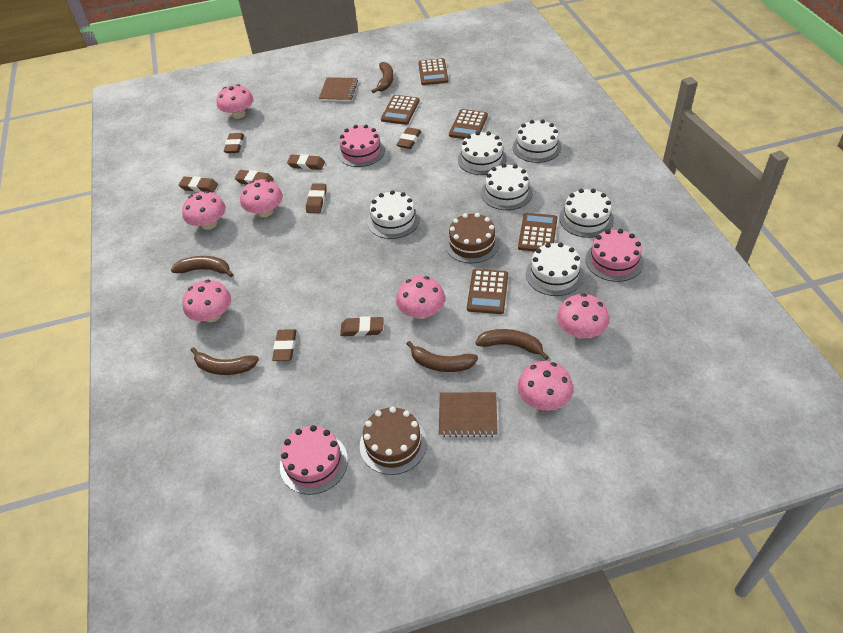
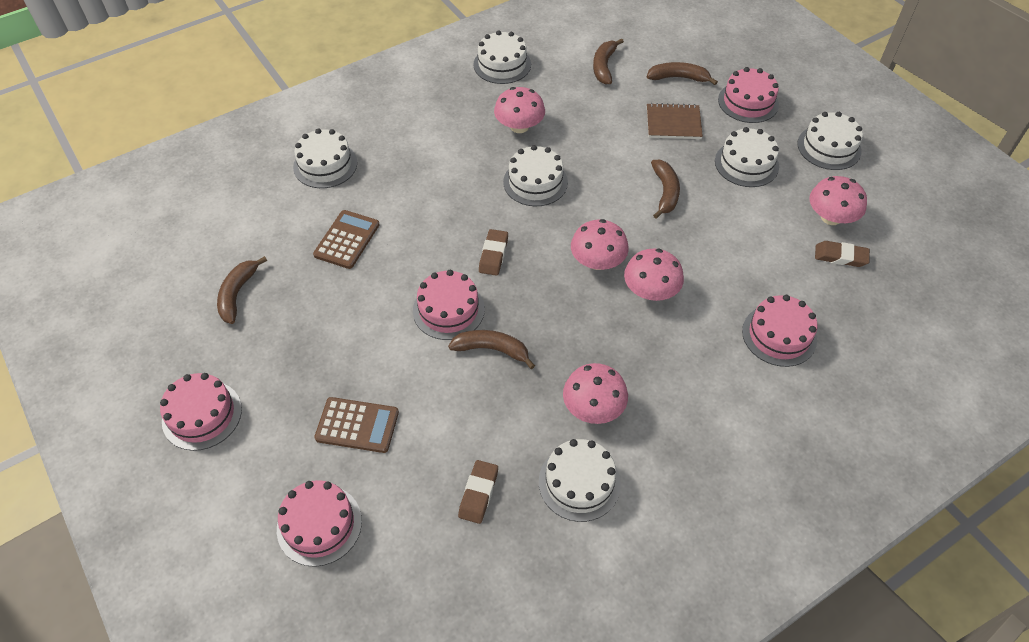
brown cake: 2 -> 0
brown calculator: 5 -> 2
brown eraser: 8 -> 3
brown notebook: 2 -> 1
pink cake: 3 -> 5
pink mushroom: 7 -> 5

